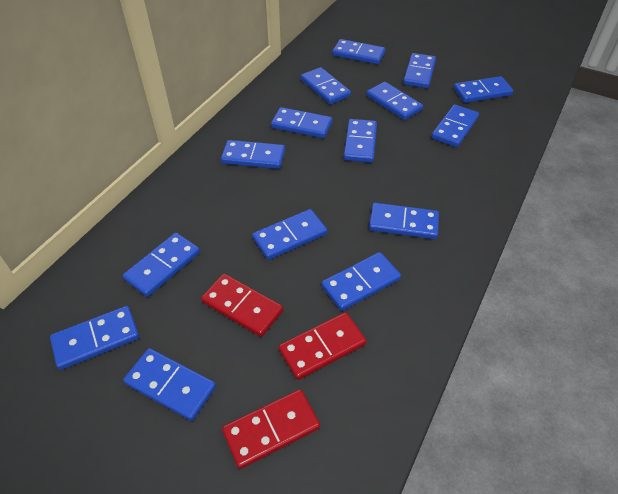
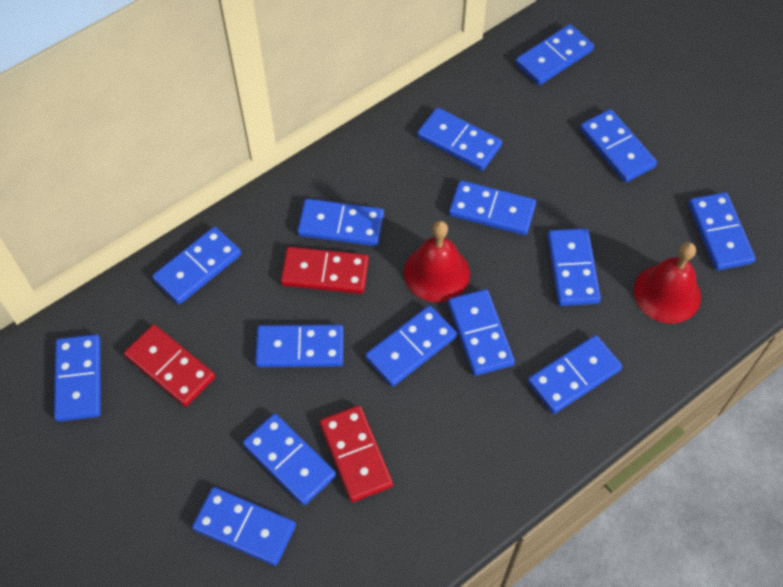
red bell: 0 -> 2

